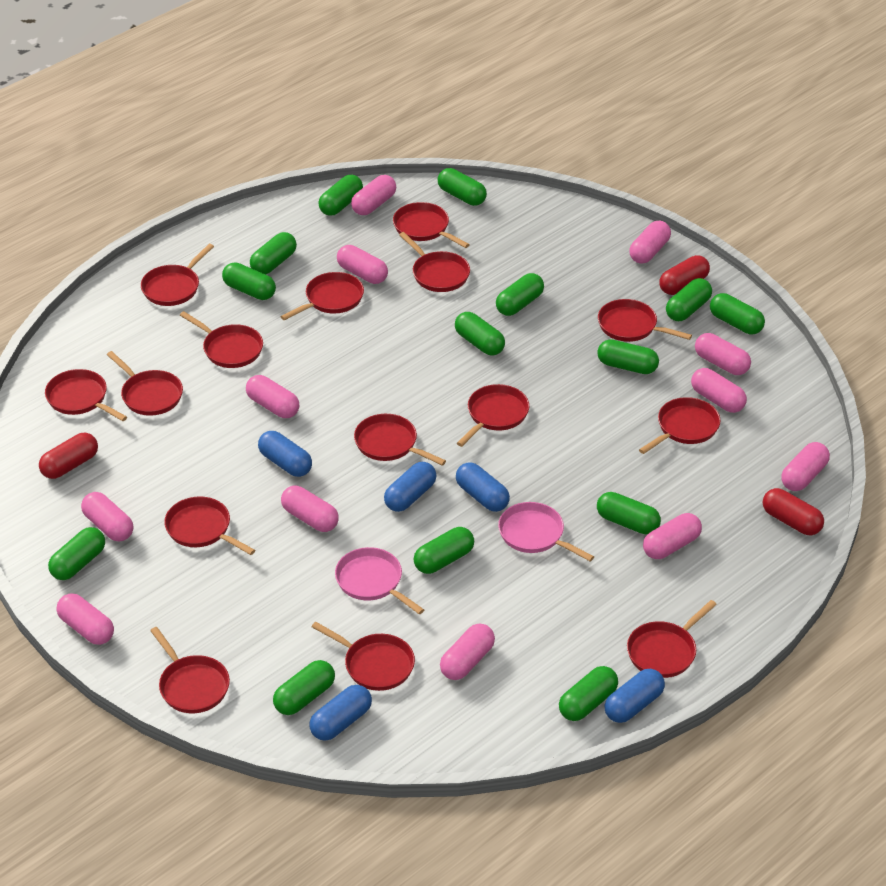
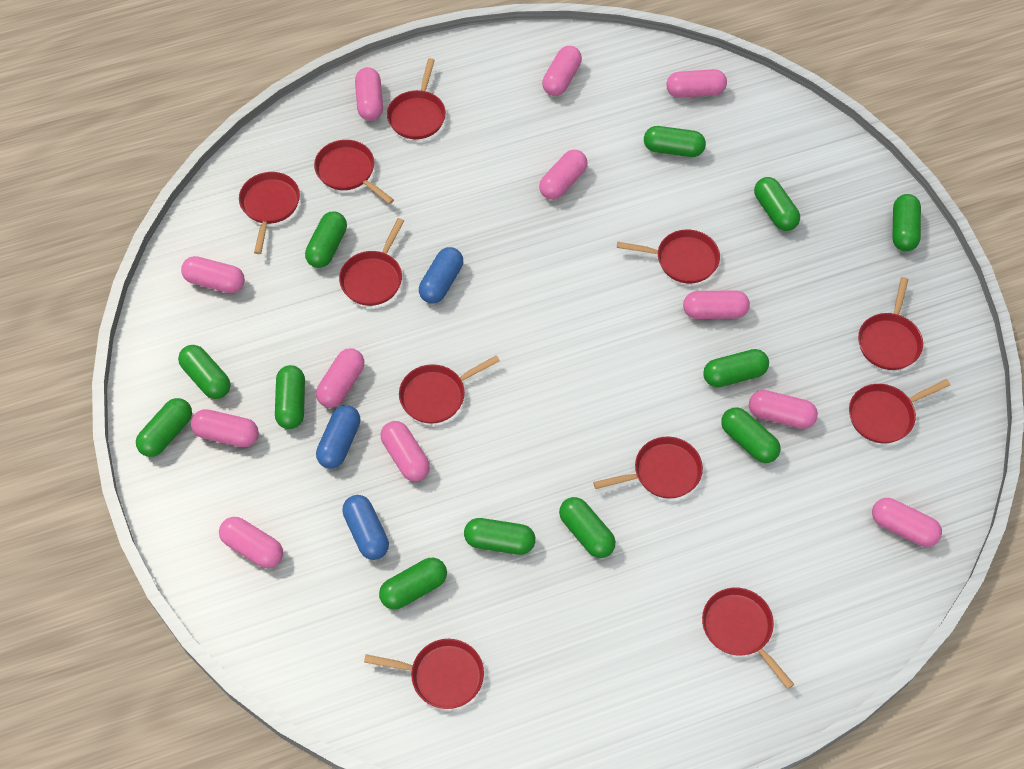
blue capsule: 5 -> 3
green capsule: 14 -> 12
pink pan: 2 -> 0
red capsule: 3 -> 0
red pan: 15 -> 11

